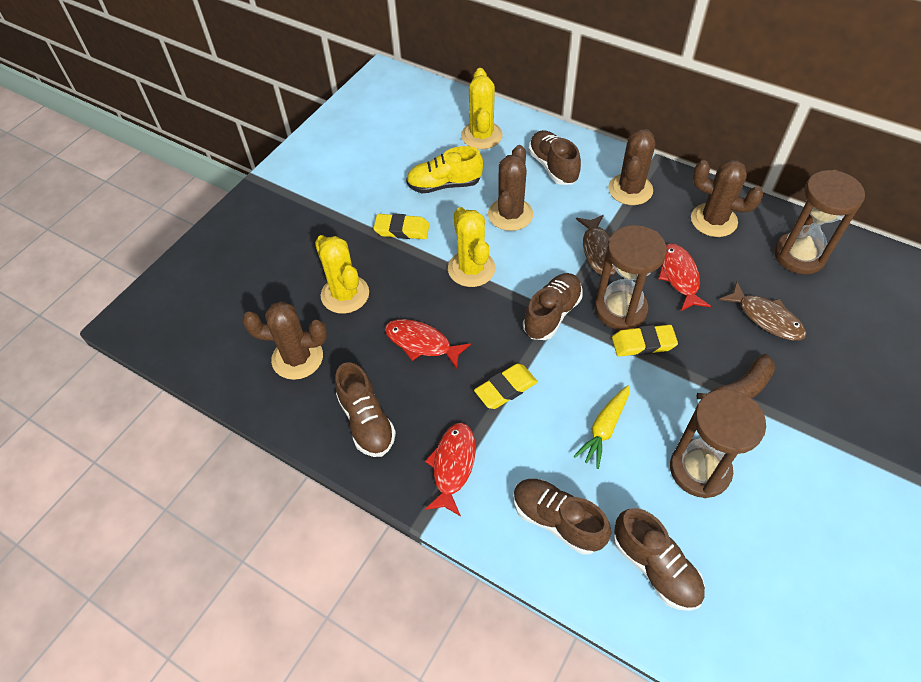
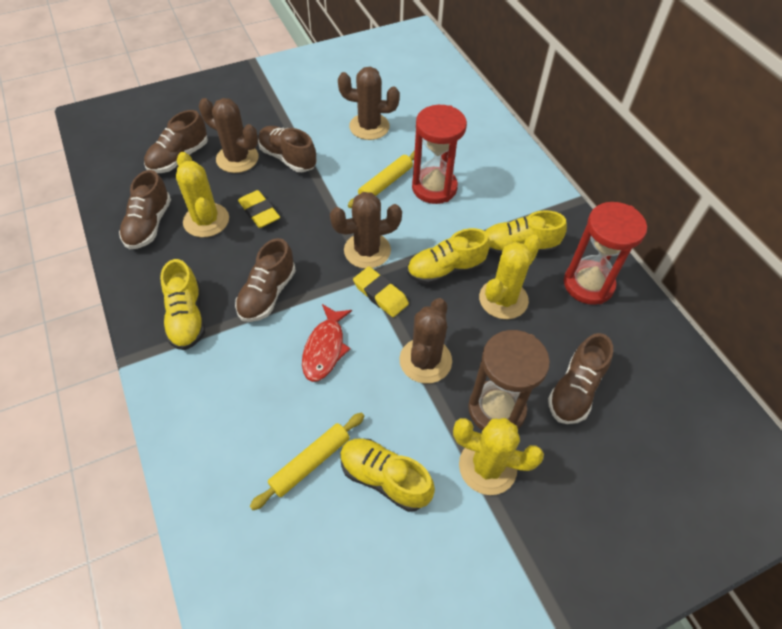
brown banana: 1 -> 0
brown fish: 2 -> 0
brown hourglass: 3 -> 1
red fish: 3 -> 1
red hourglass: 0 -> 2
yellow carrot: 1 -> 0
yellow eraser: 3 -> 2
yellow rolling pin: 0 -> 2
yellow shoe: 1 -> 4

